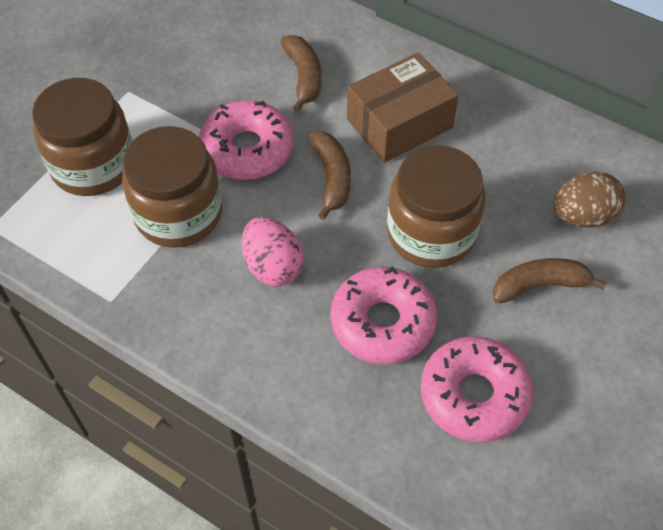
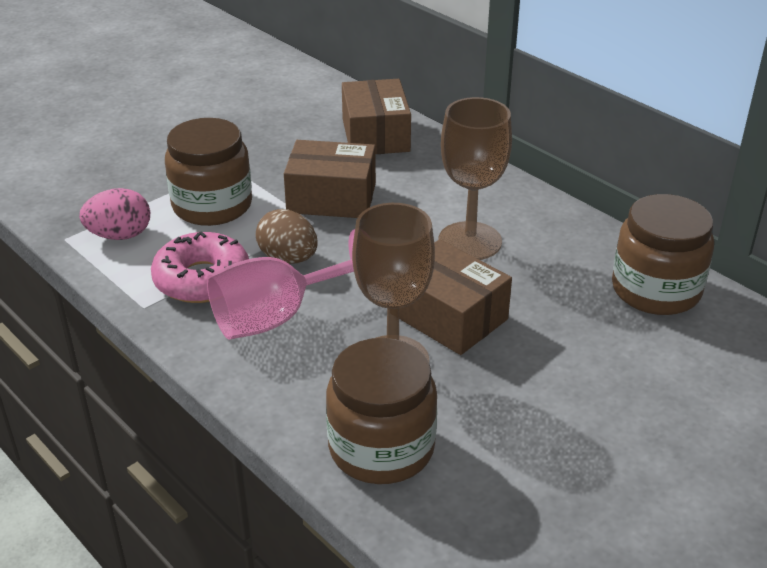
brown banana: 3 -> 0
brown box: 1 -> 3
brown goblet: 0 -> 2
pink donut: 3 -> 1
pink goblet: 0 -> 1

